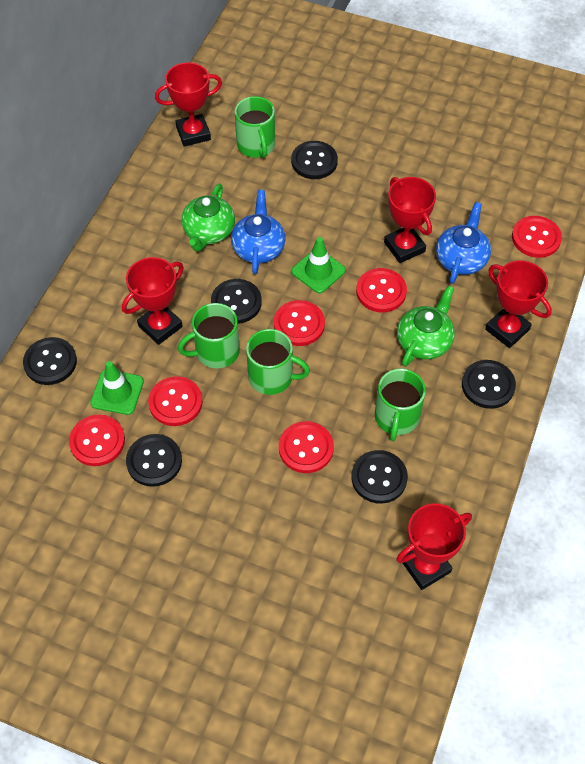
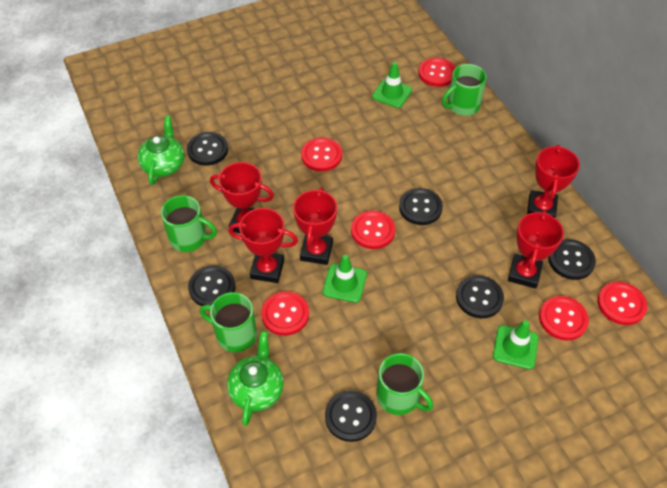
blue teapot: 2 -> 0
green traffic cone: 2 -> 3

